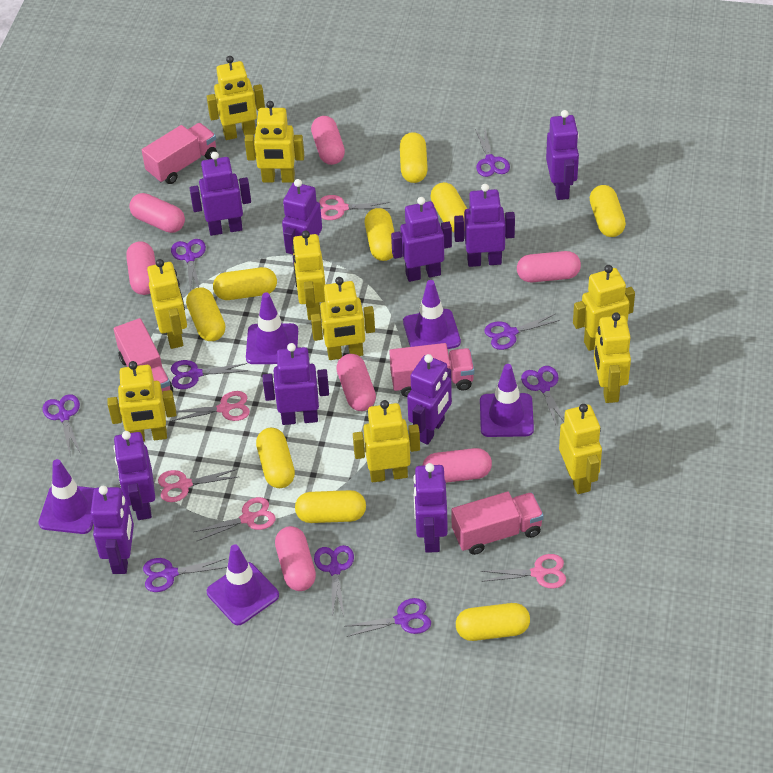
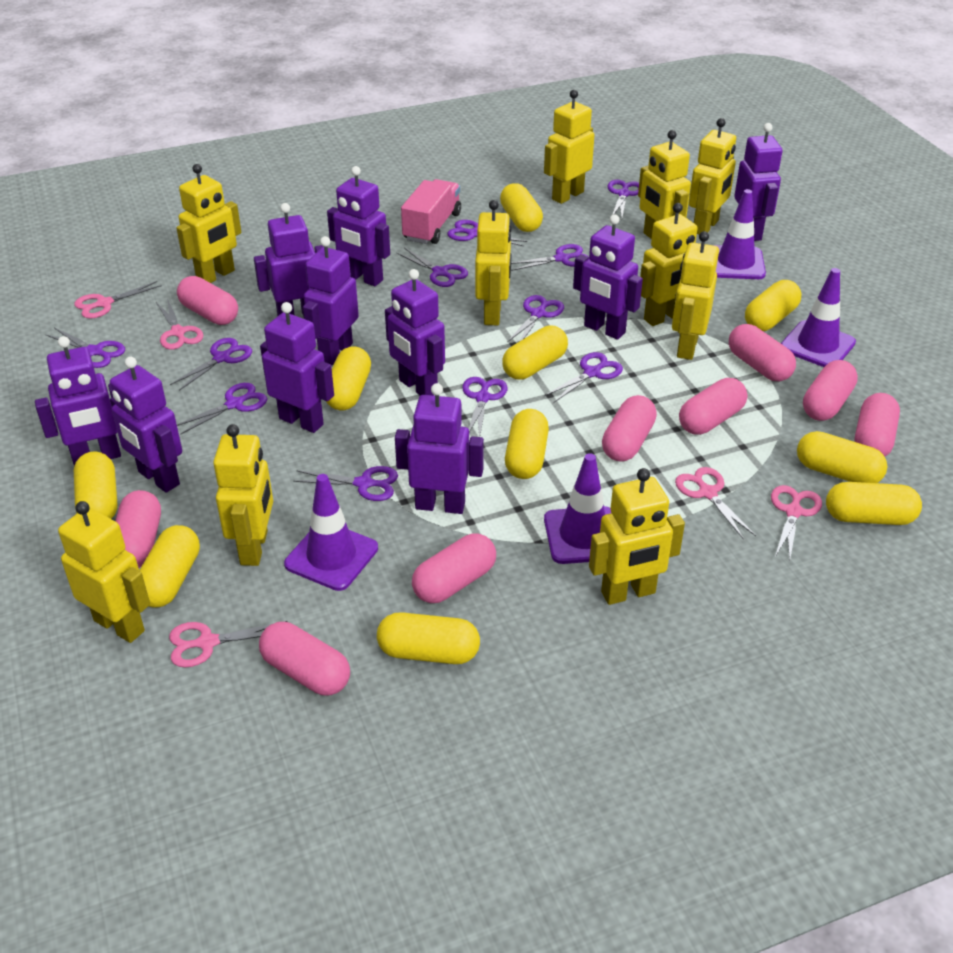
pink capsule: 7 -> 9
pink truck: 4 -> 1
purple scissors: 9 -> 11
purple traffic cone: 5 -> 4
yellow capsule: 9 -> 10

